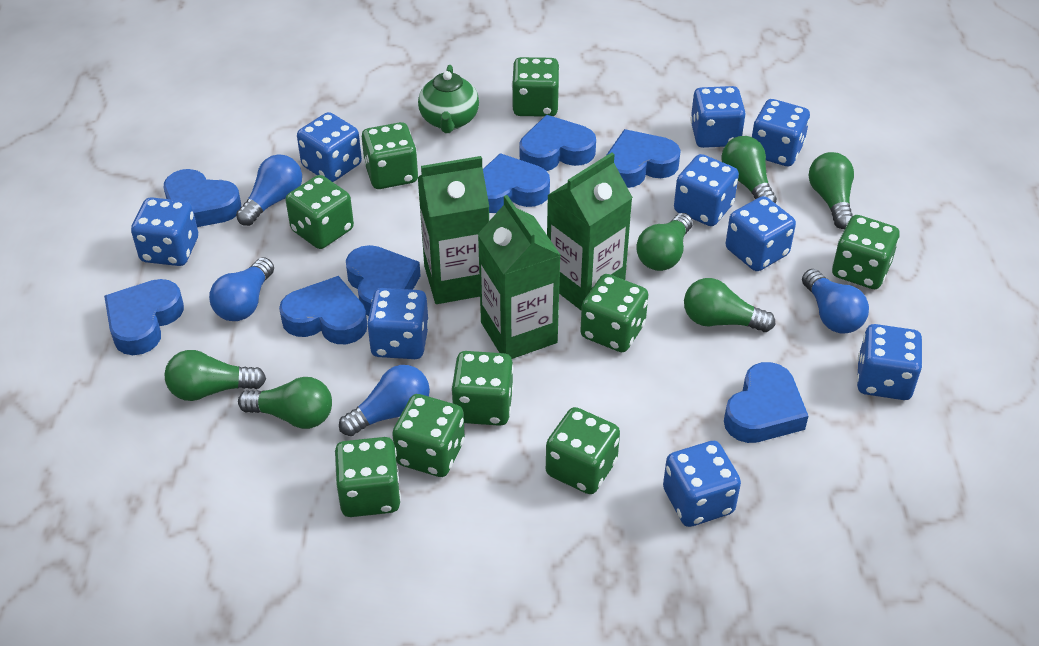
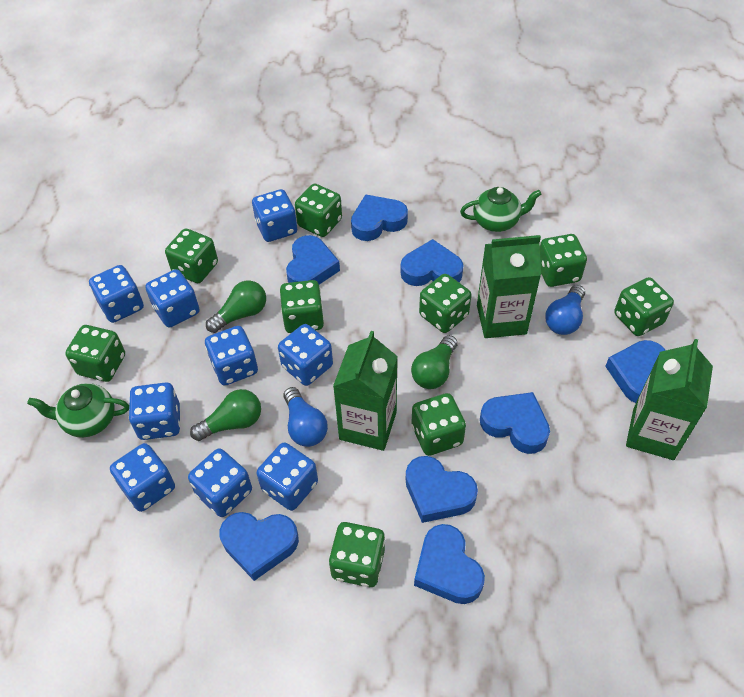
blue light bulb: 4 -> 2
green light bulb: 6 -> 3
green teapot: 1 -> 2

